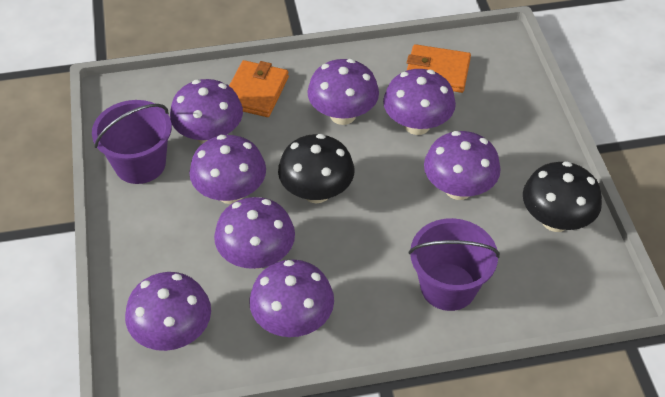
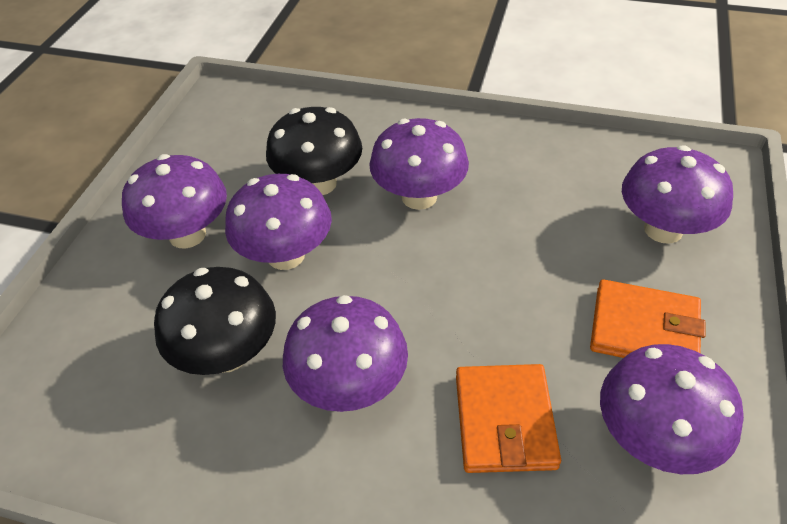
purple bucket: 2 -> 0
purple mushroom: 8 -> 6

